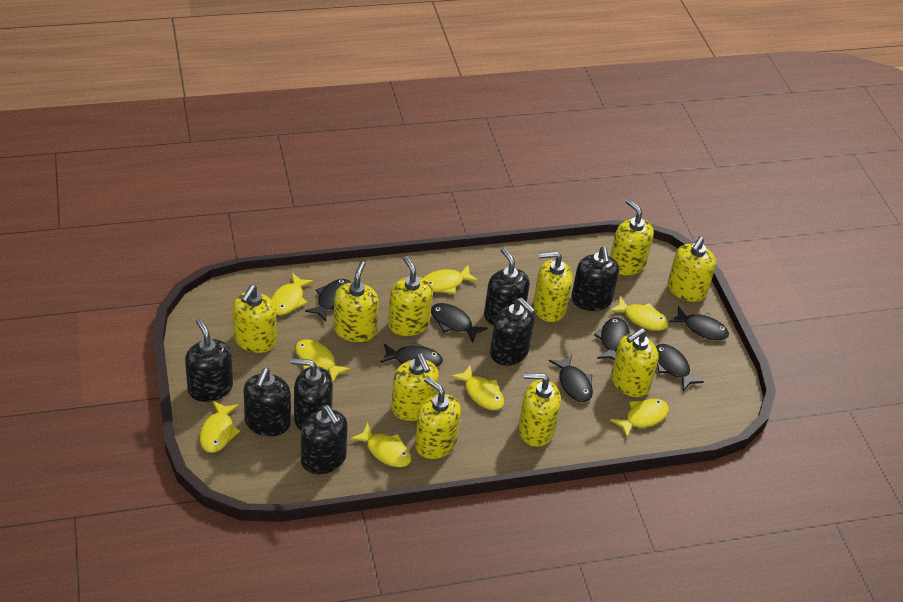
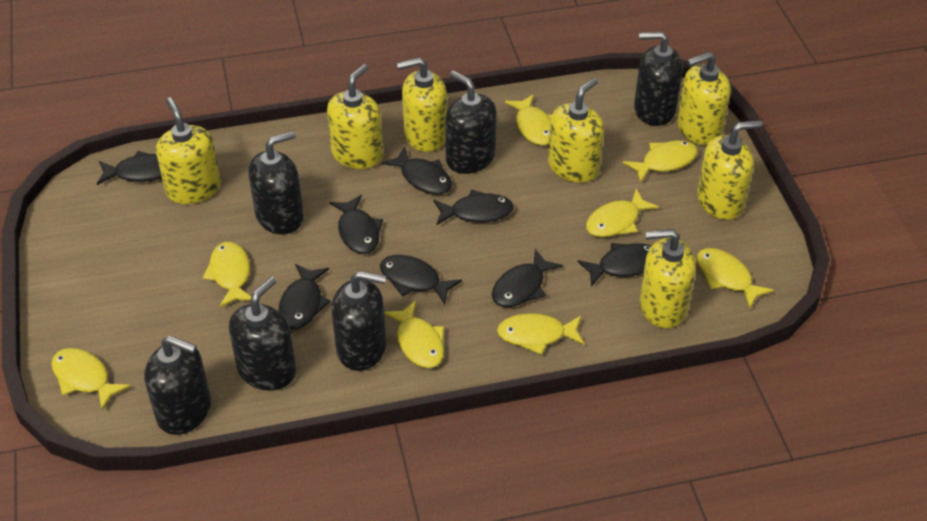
black fish: 7 -> 8
black soap dispenser: 7 -> 6
yellow soap dispenser: 10 -> 7

